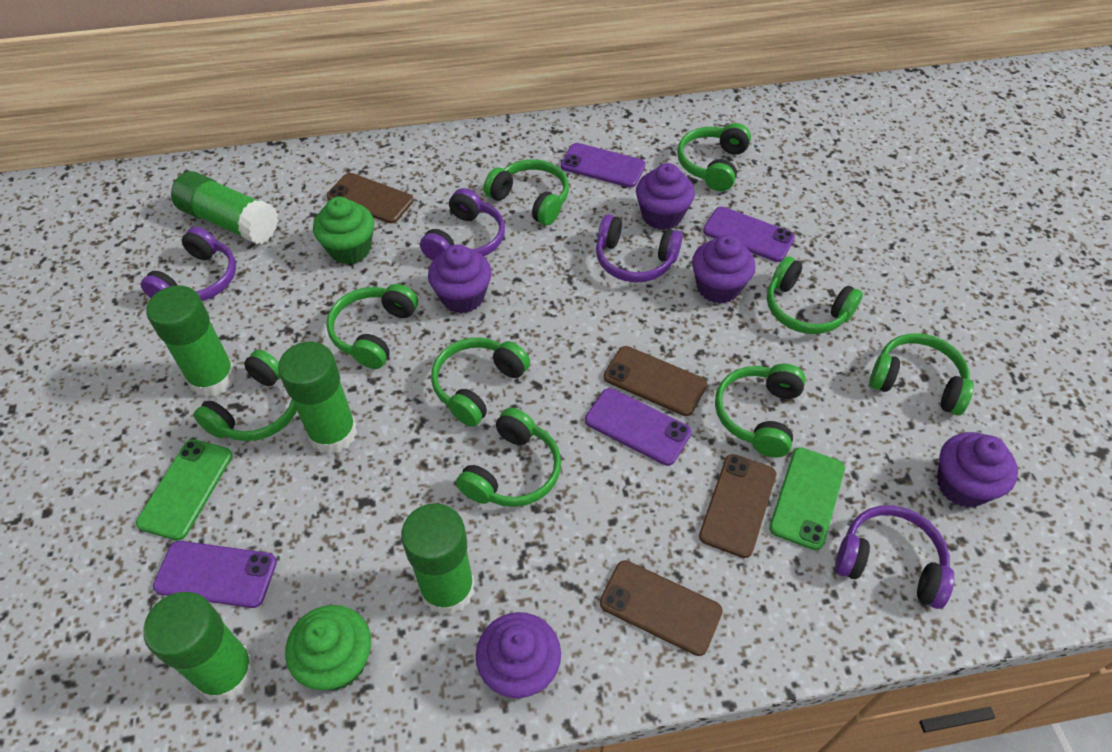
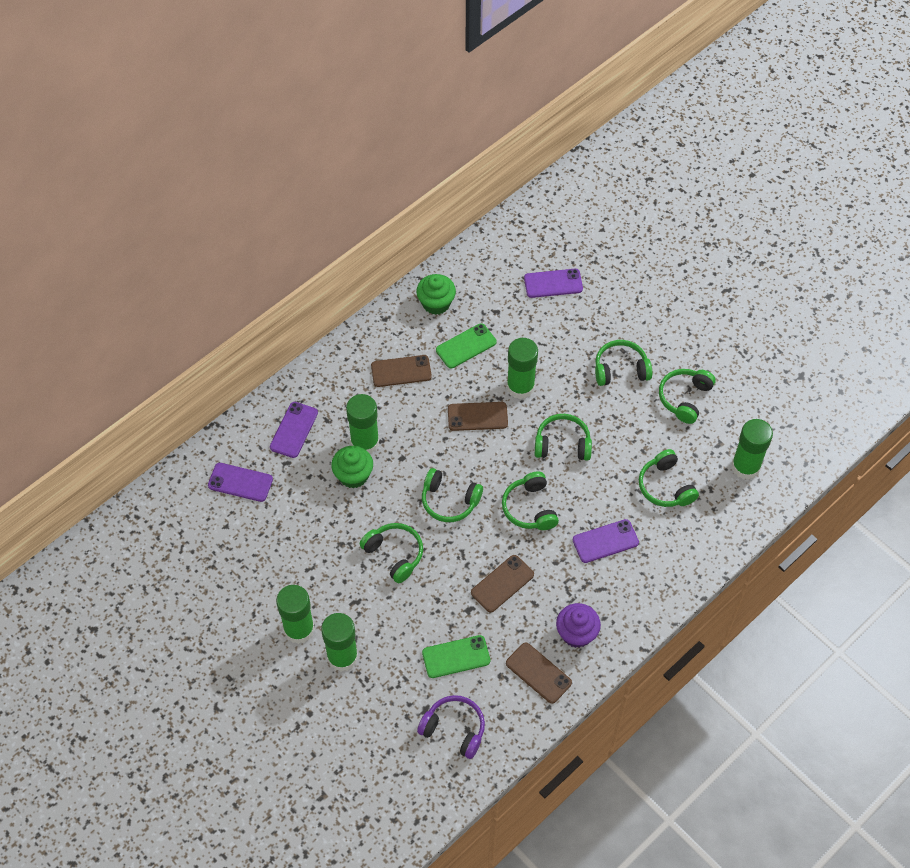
green headphones: 9 -> 7
purple cupcake: 5 -> 1
purple headphones: 4 -> 1

